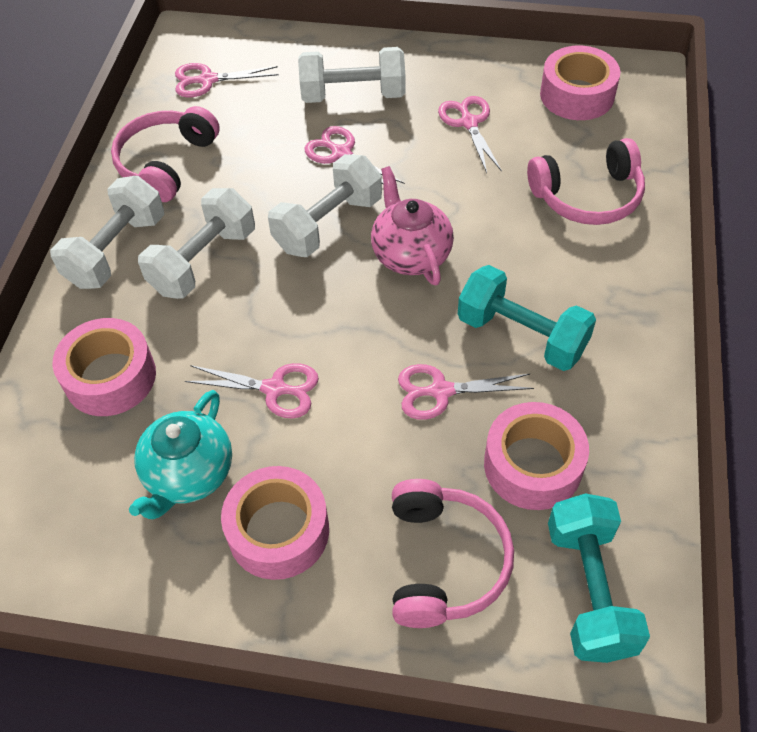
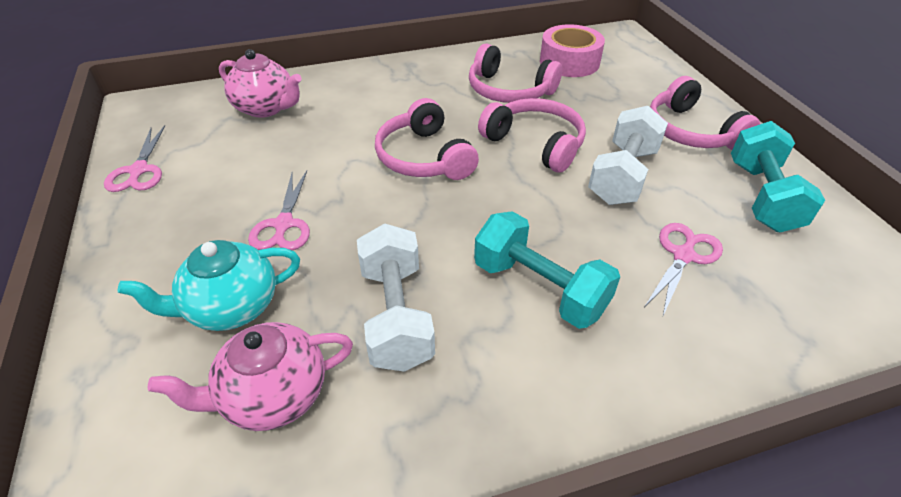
pink headphones: 3 -> 4
pink scissors: 5 -> 3
pink tape: 4 -> 1
pink teapot: 1 -> 2
white dumbbell: 4 -> 2

